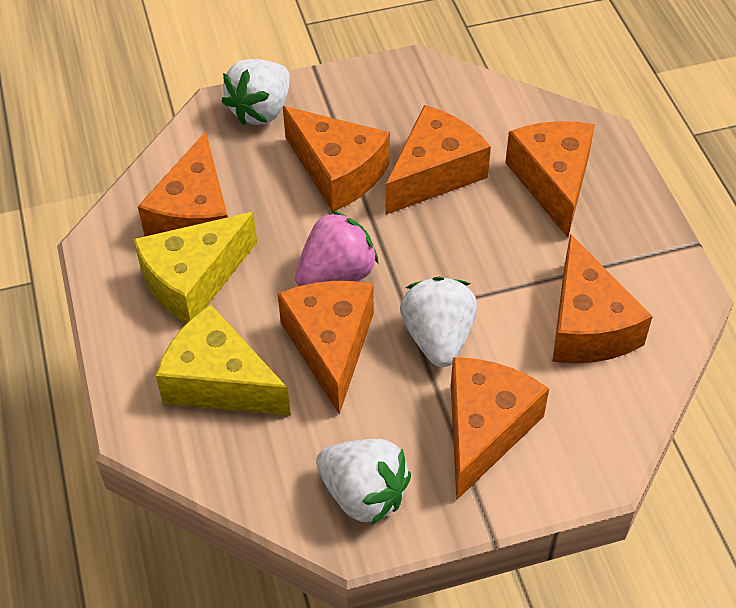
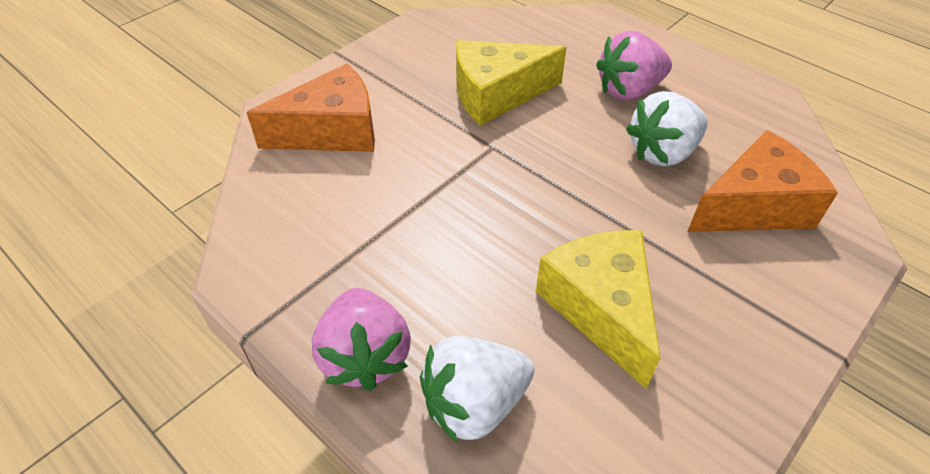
orange cheese: 7 -> 2
pink strawberry: 1 -> 2
white strawberry: 3 -> 2

